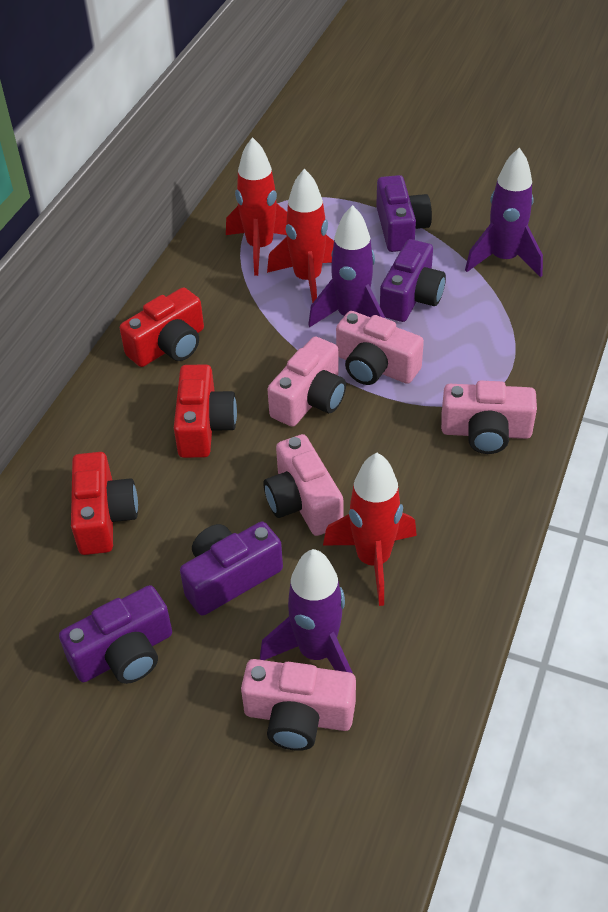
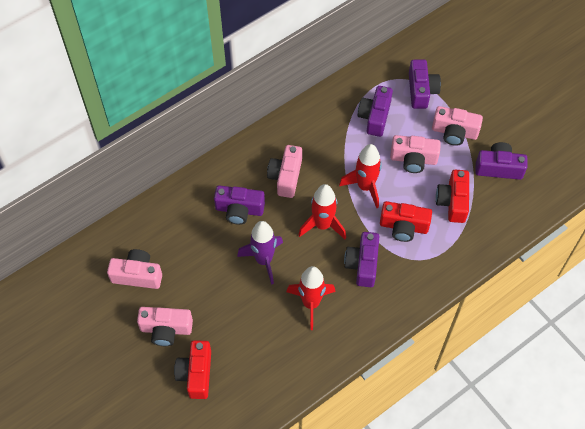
purple camera: 4 -> 5
purple rocket: 3 -> 1

